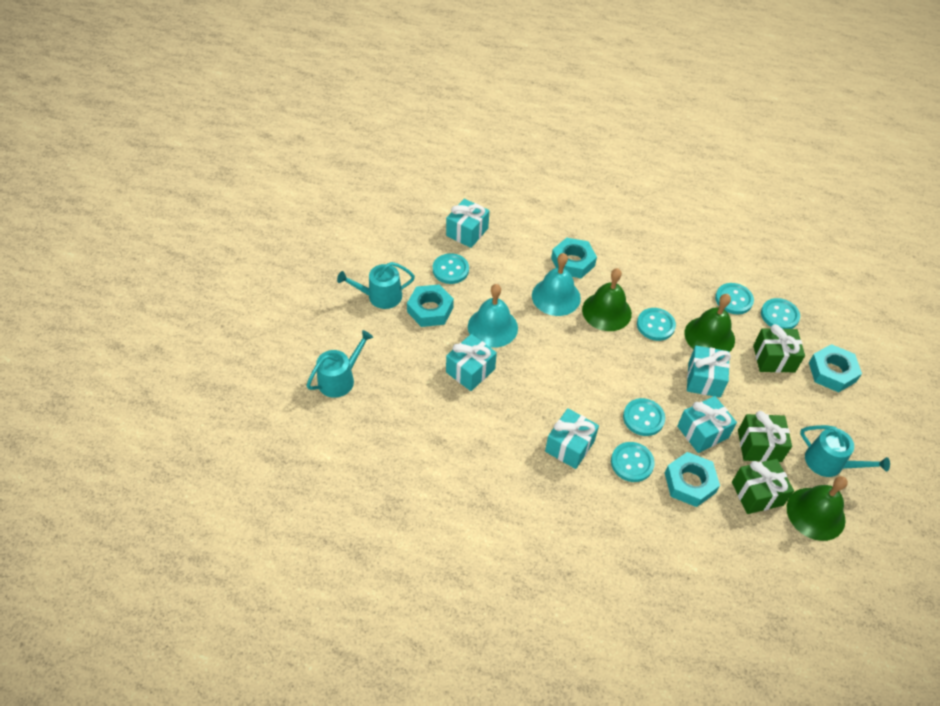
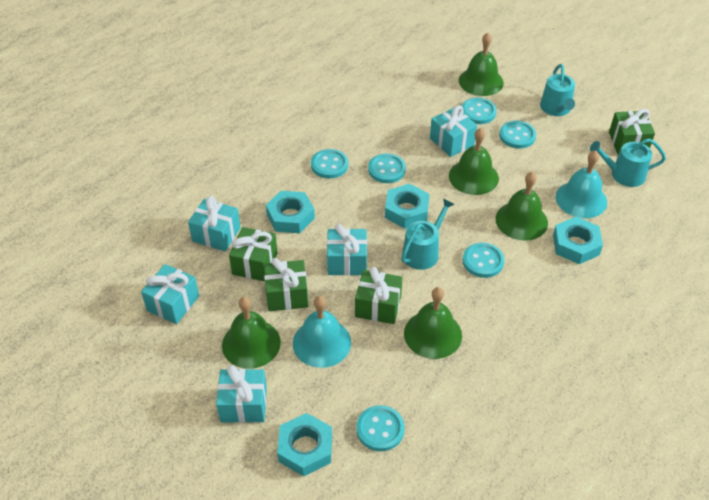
green bell: 3 -> 5
green gift: 3 -> 4

